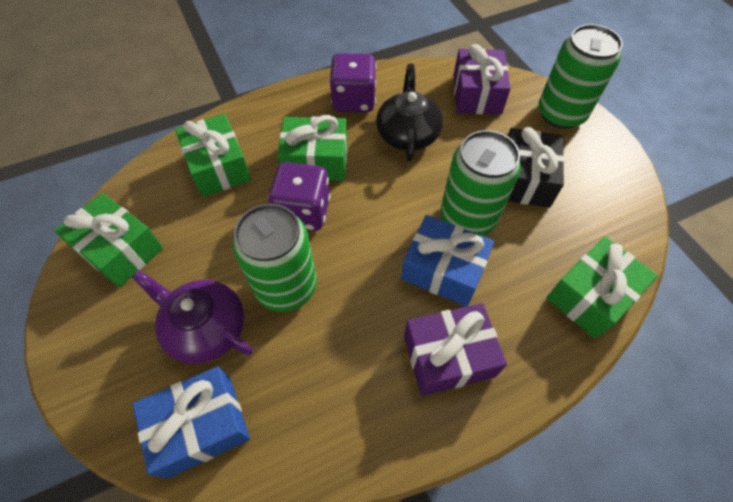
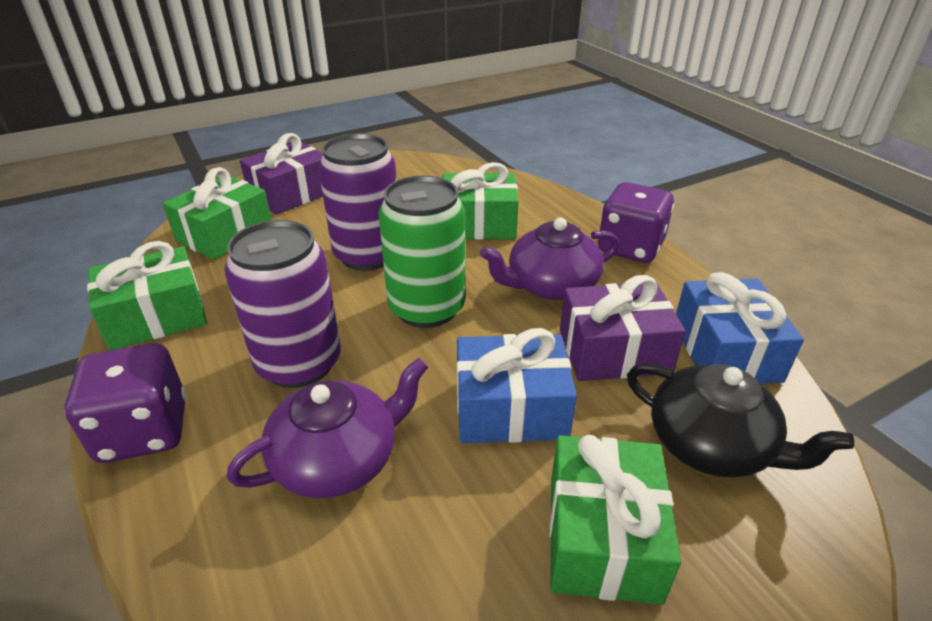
black gift: 1 -> 0
green can: 3 -> 1
purple can: 0 -> 2
purple teapot: 1 -> 2

